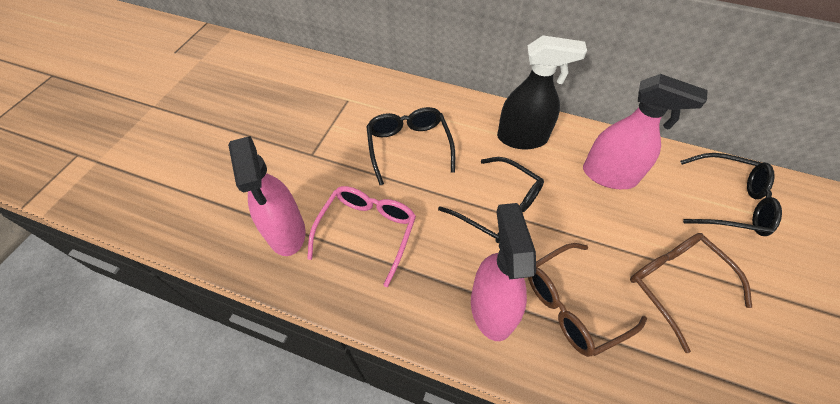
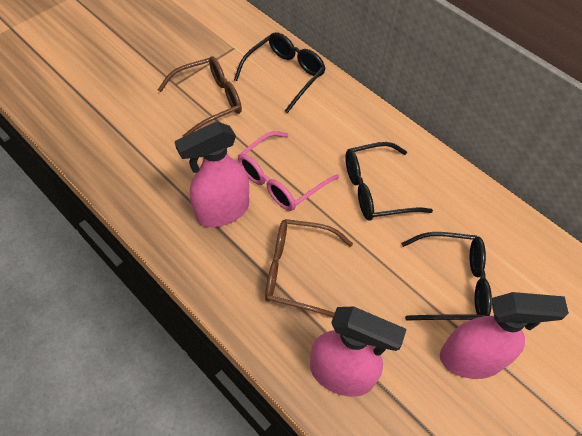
black spray bottle: 1 -> 0

